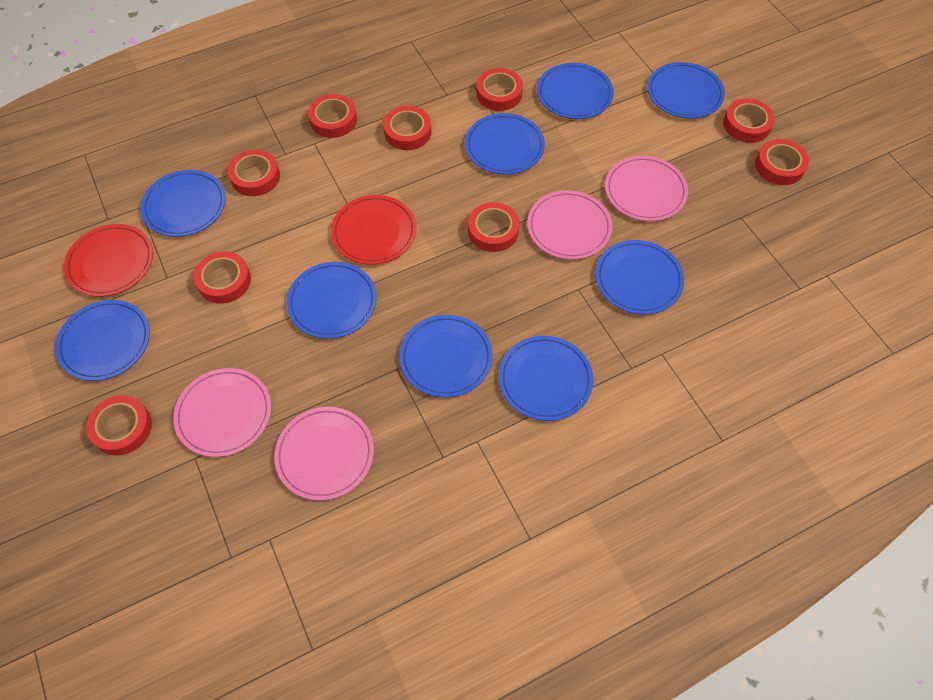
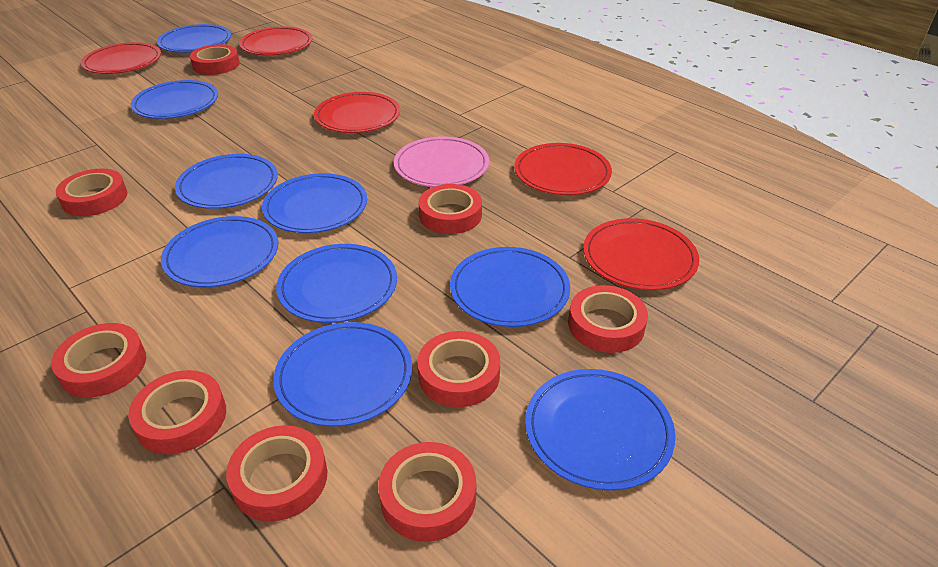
pink plate: 4 -> 1
red plate: 2 -> 5

